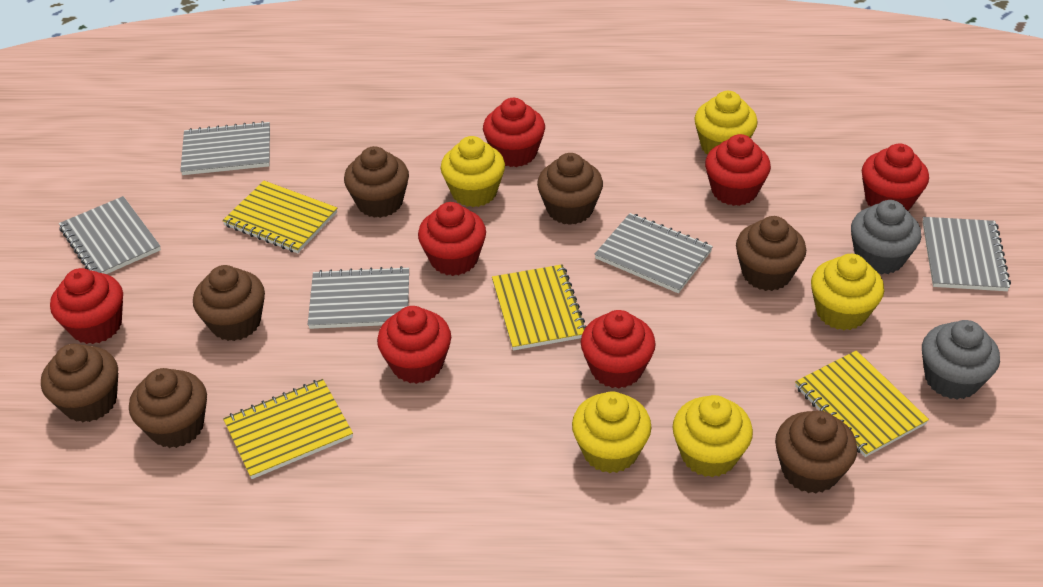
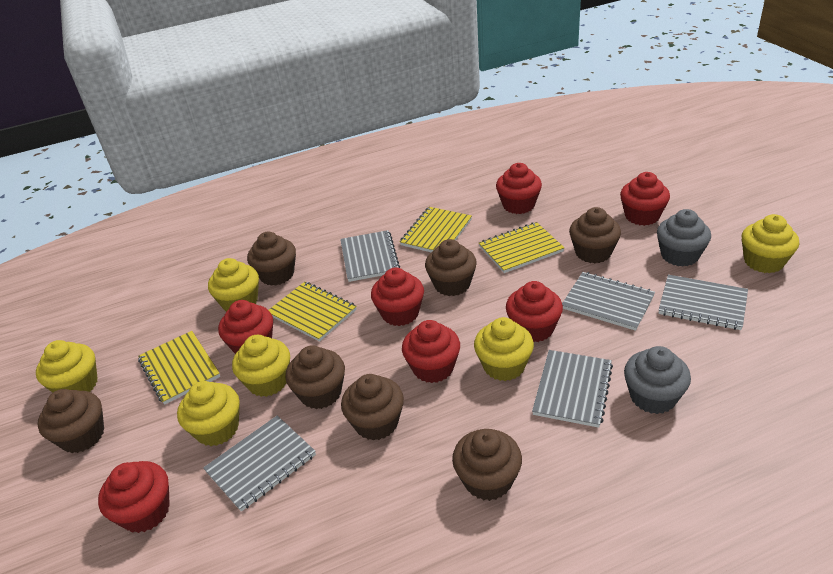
yellow cupcake: 5 -> 6

